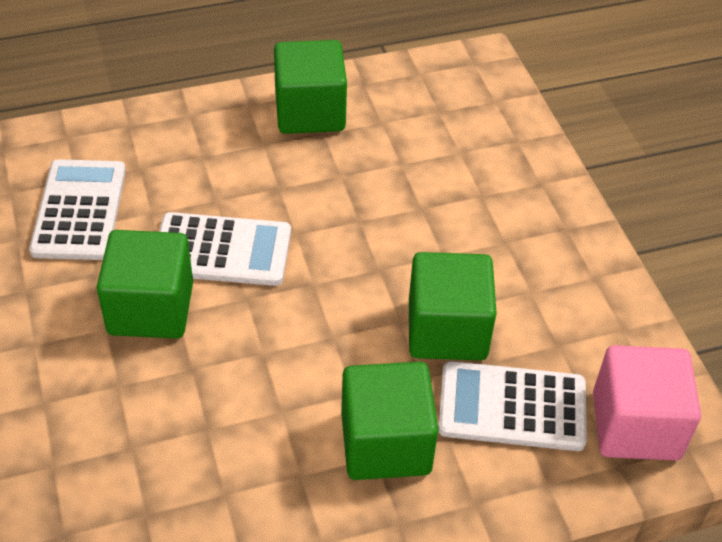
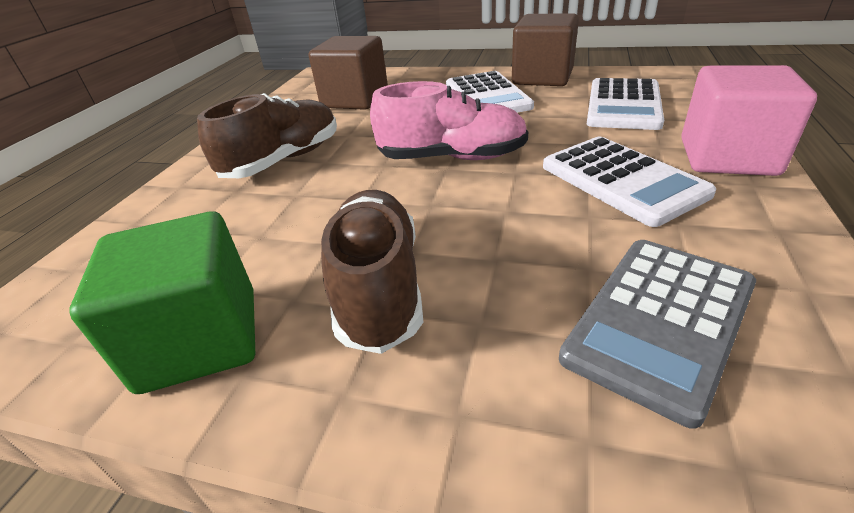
brown cube: 0 -> 2
brown shoe: 0 -> 2
green cube: 4 -> 1
grey calculator: 0 -> 1
pink shoe: 0 -> 1

